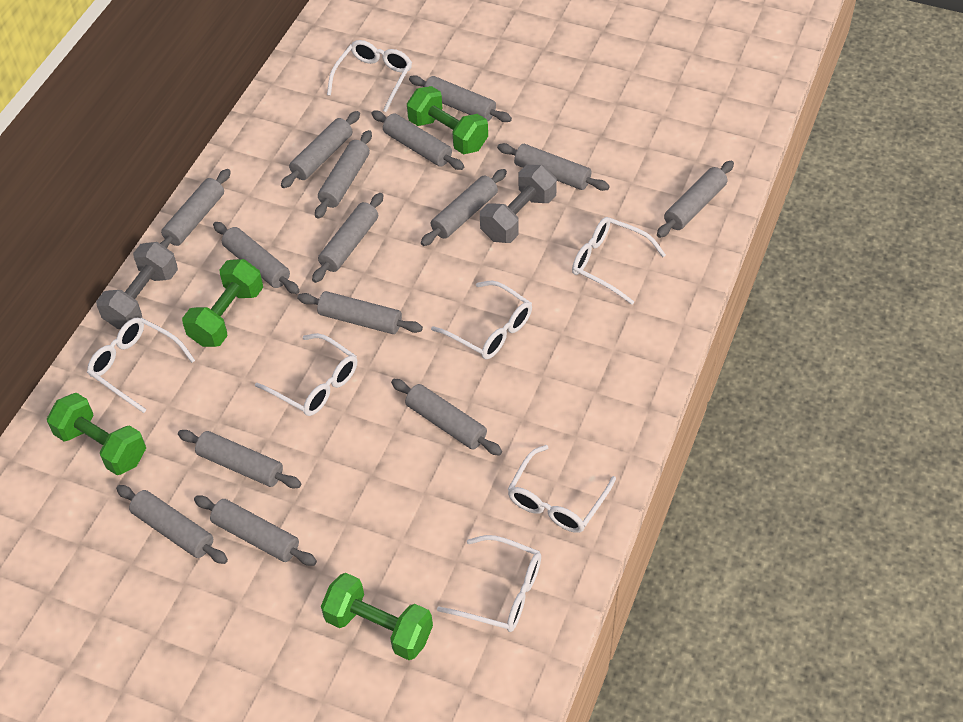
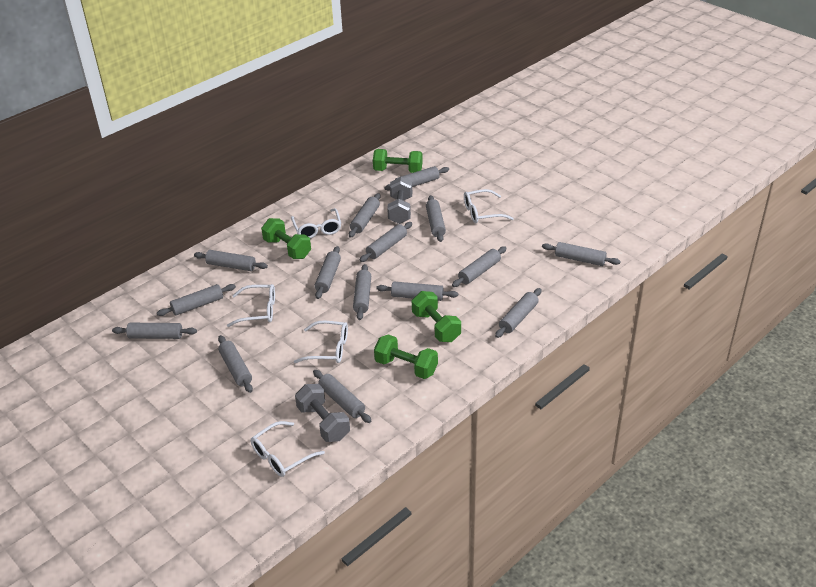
white glasses: 7 -> 5

